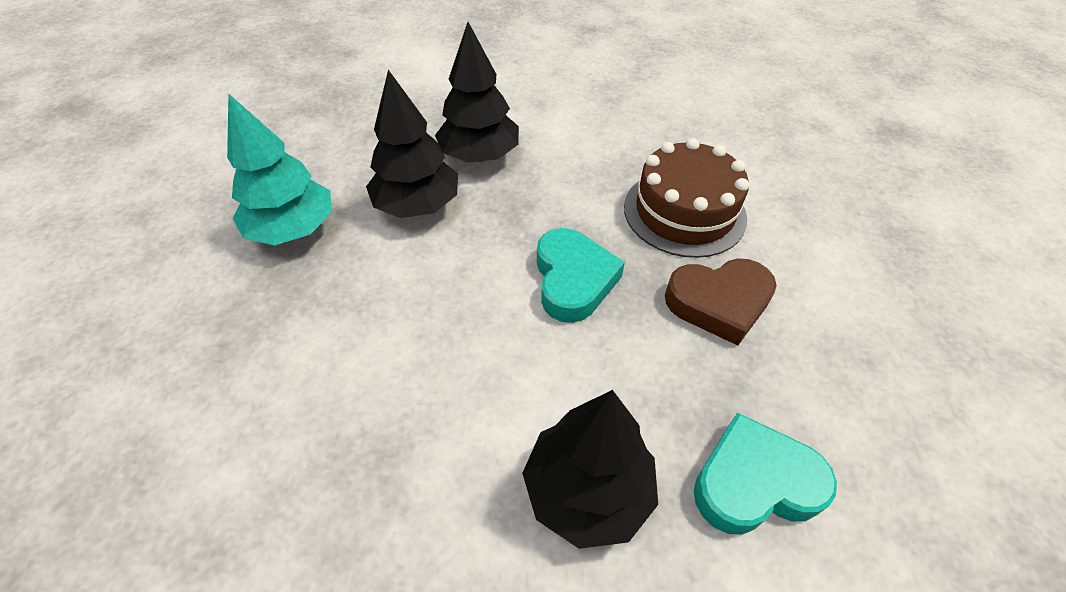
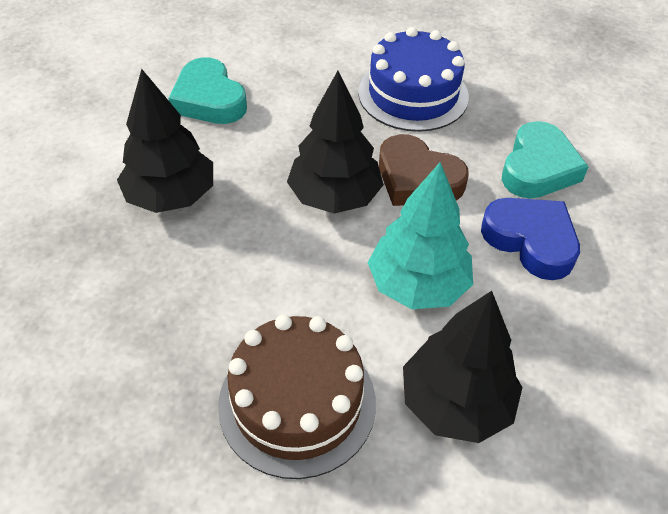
blue cake: 0 -> 1
blue heart: 0 -> 1

